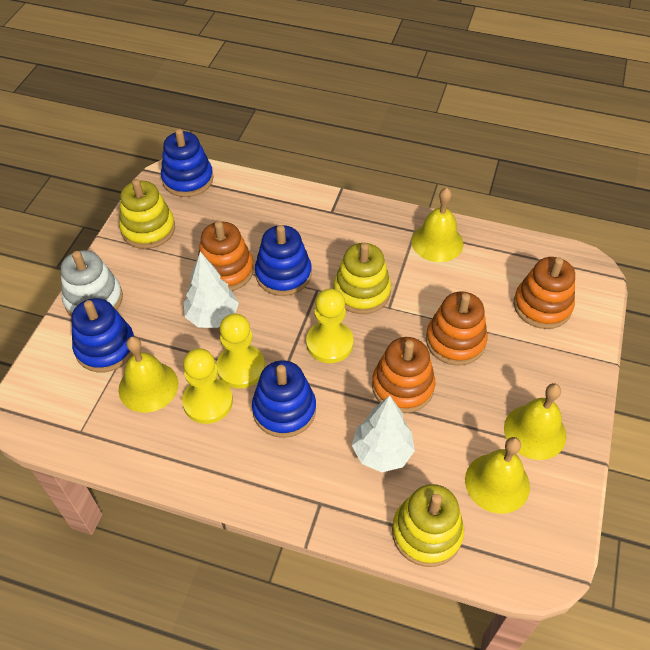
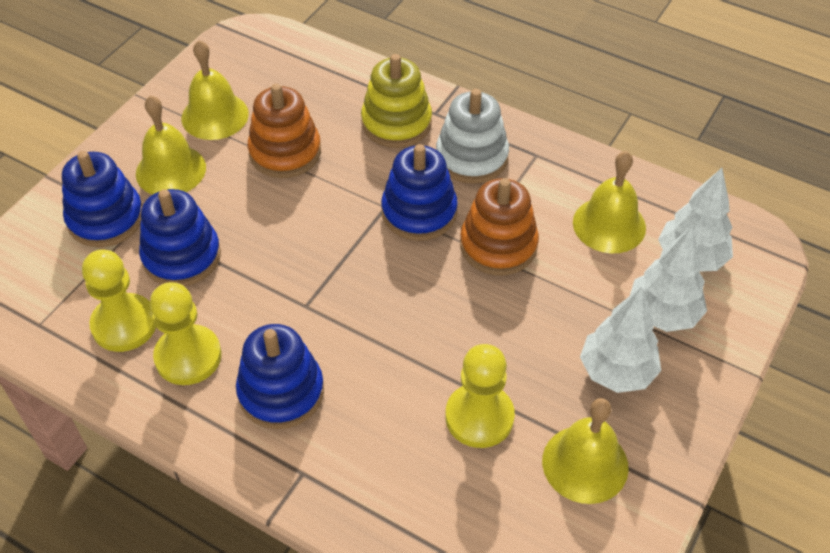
orange stacking toy: 4 -> 2
white tree: 2 -> 3
yellow stacking toy: 3 -> 1

